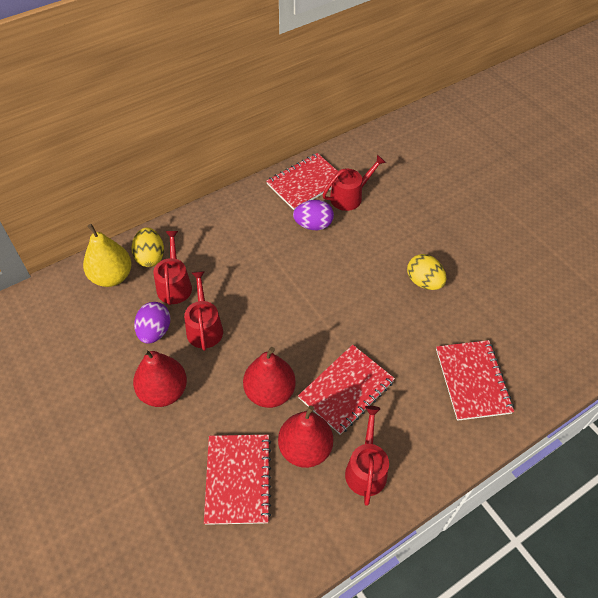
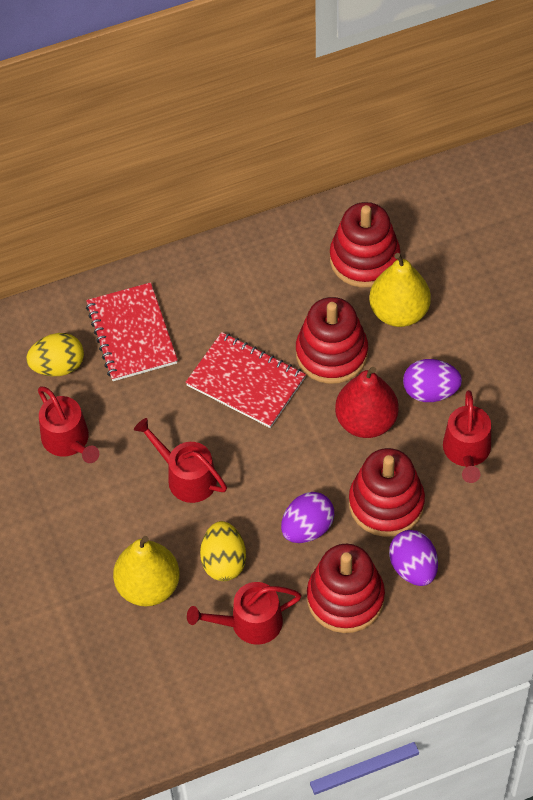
purple egg: 2 -> 3
red notebook: 4 -> 2
red pear: 3 -> 1
red stacking toy: 0 -> 4
yellow pear: 1 -> 2

